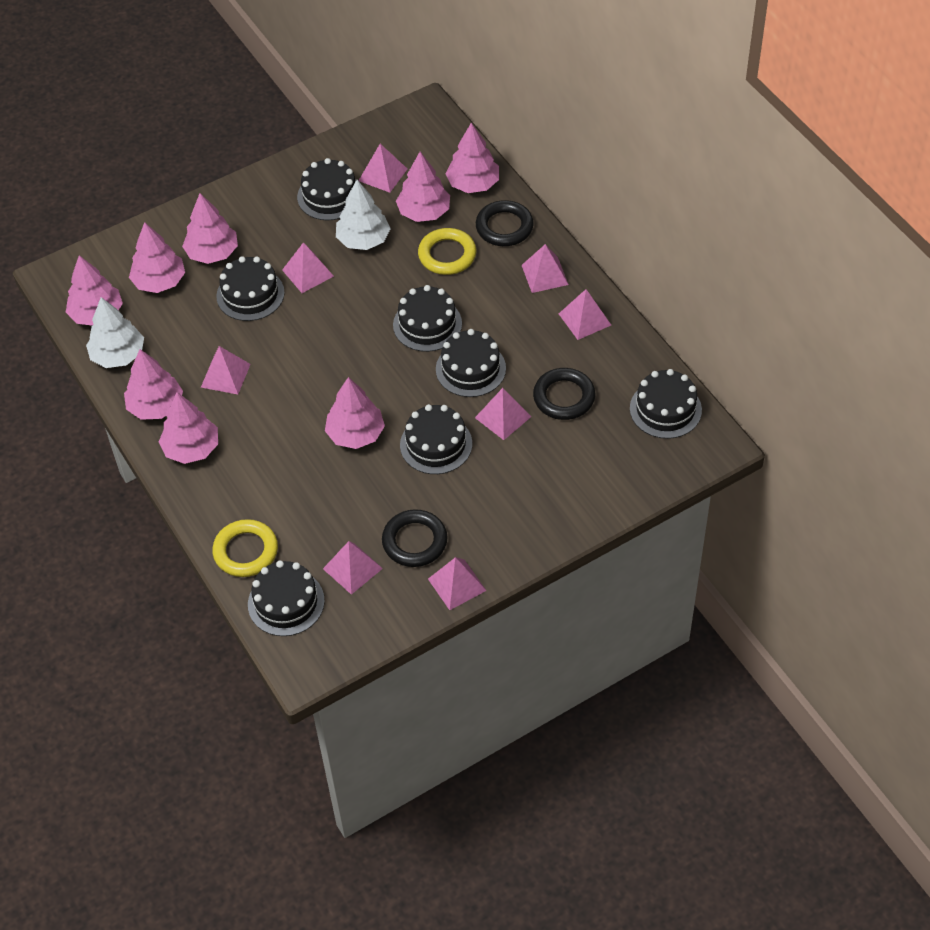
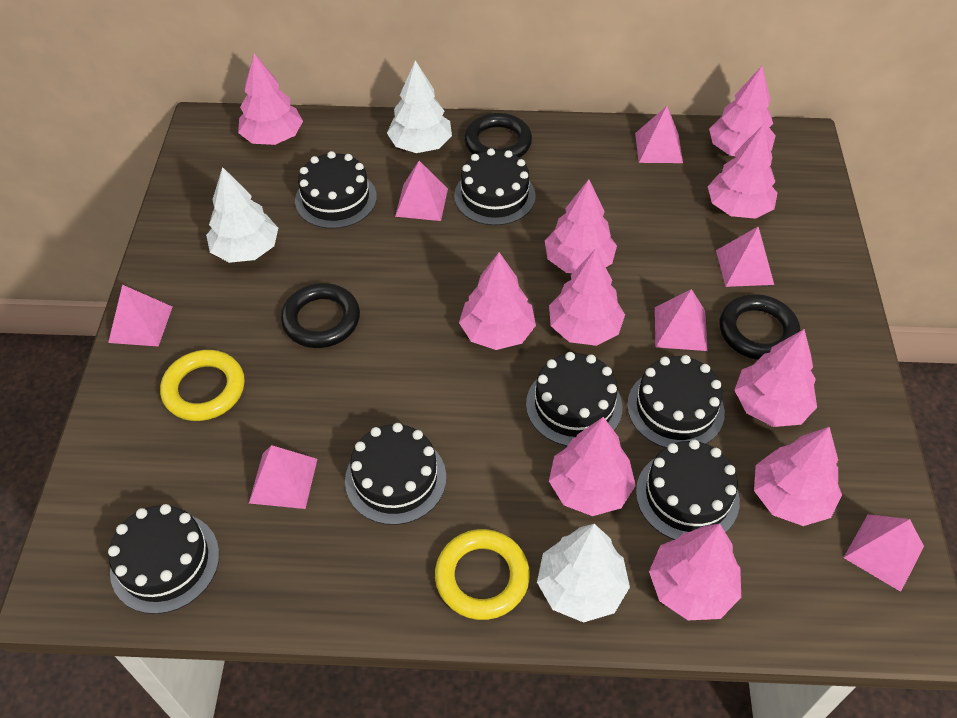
pink pyramid: 8 -> 7
pink tree: 8 -> 10
white tree: 2 -> 3

